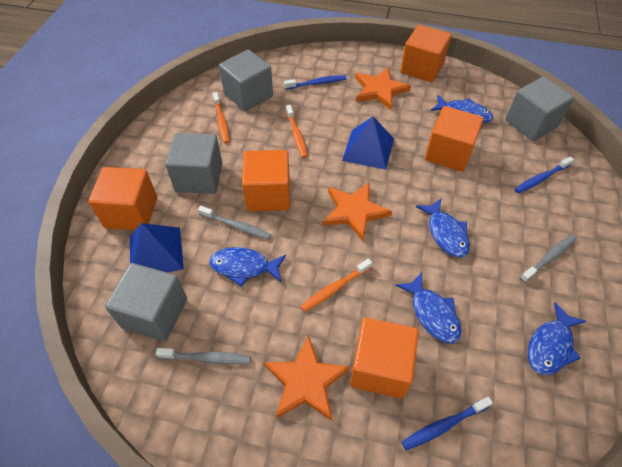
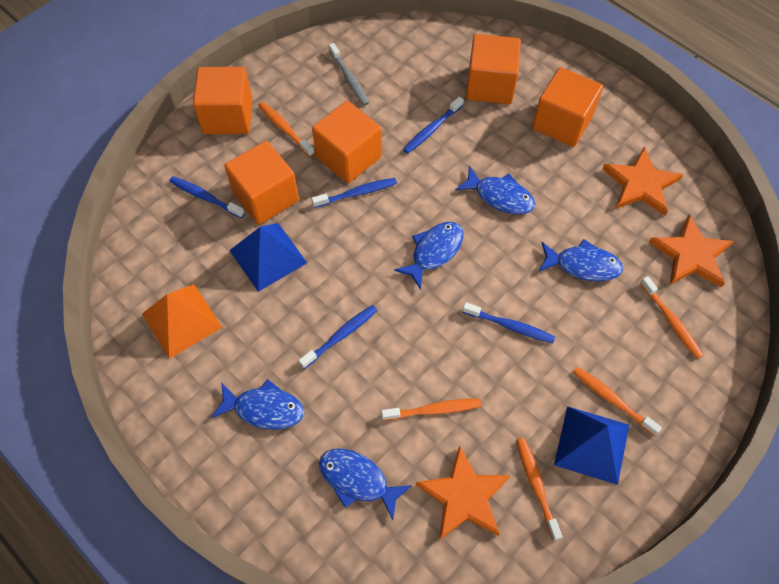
blue toothbrush: 3 -> 5
grey cube: 4 -> 0
grey toothbrush: 3 -> 1
orange pyramid: 0 -> 1
orange toothbrush: 3 -> 5

